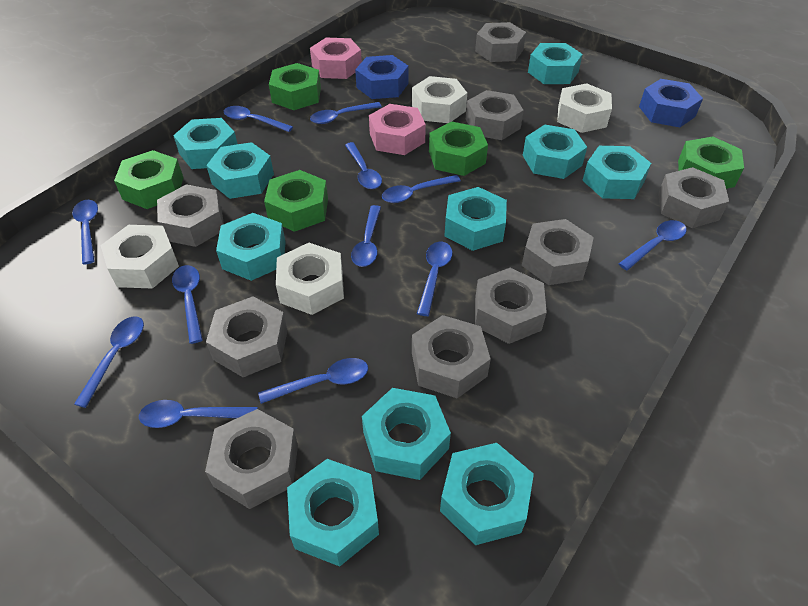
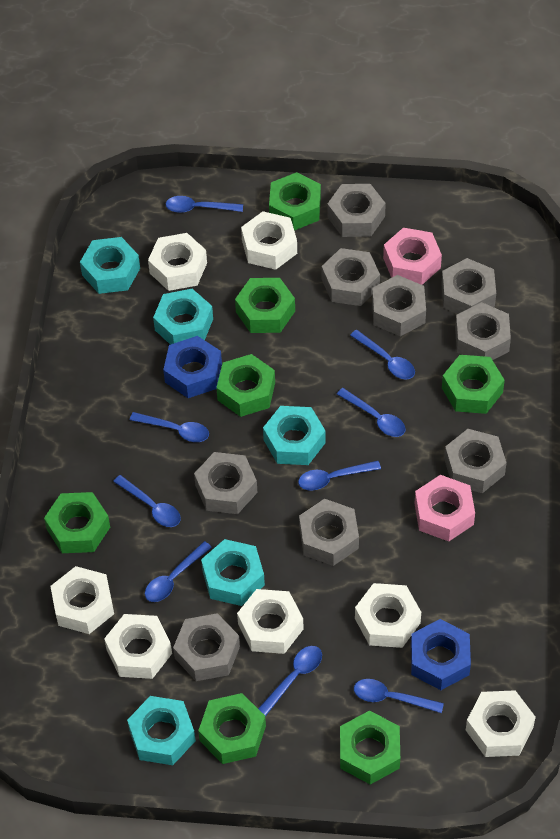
blue spoon: 12 -> 9
green nut: 5 -> 7
turquoise nut: 10 -> 5
white nut: 4 -> 7

